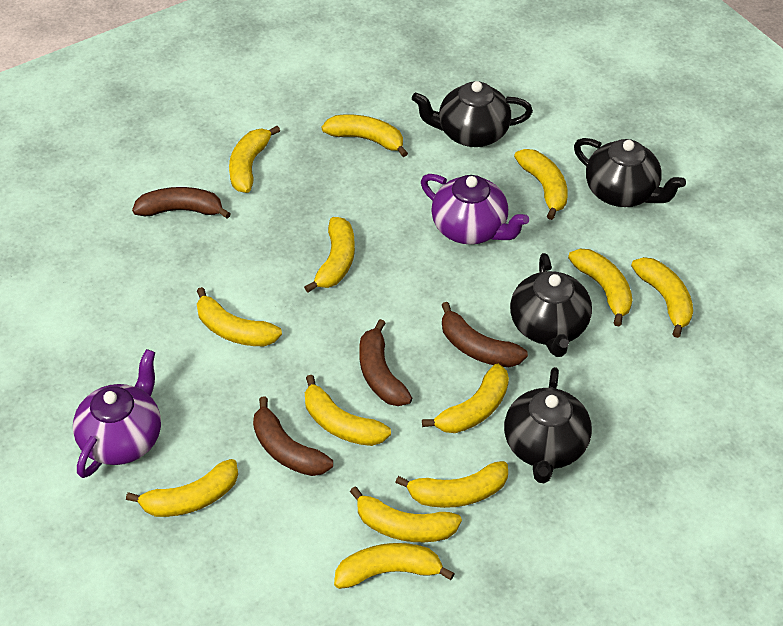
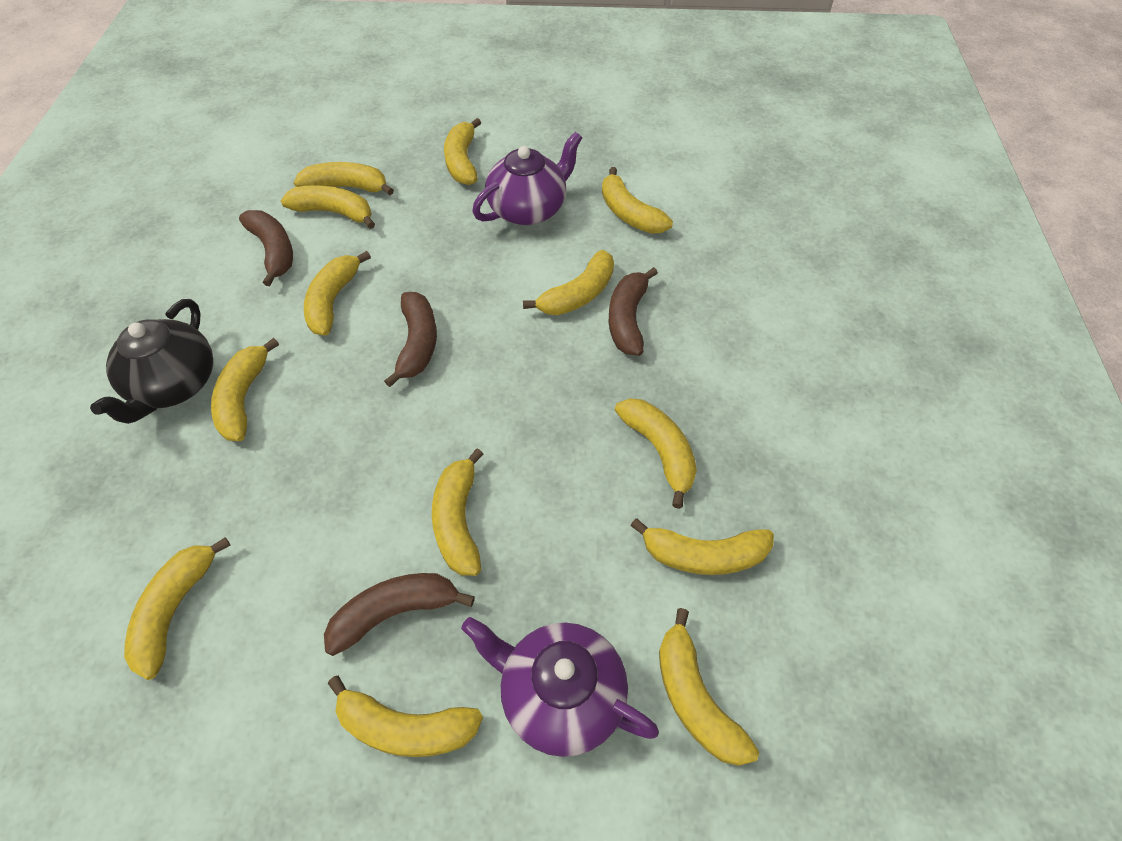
black teapot: 4 -> 1

